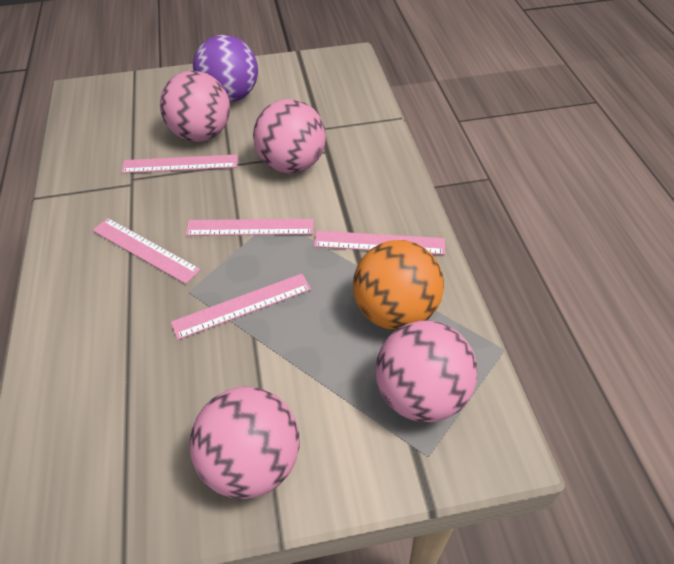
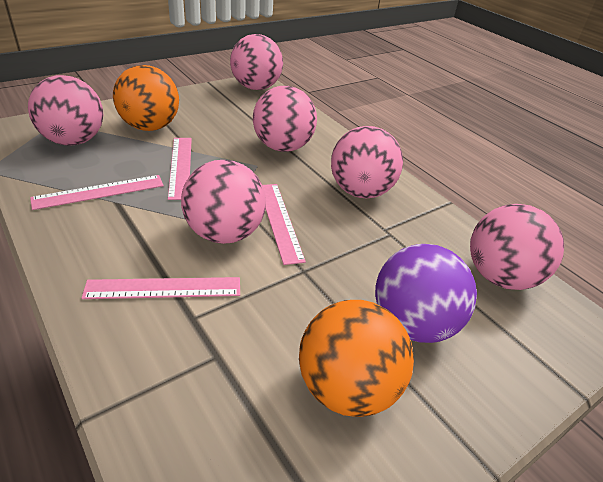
orange ball: 1 -> 2
pink ball: 4 -> 6
pink ruler: 5 -> 4

